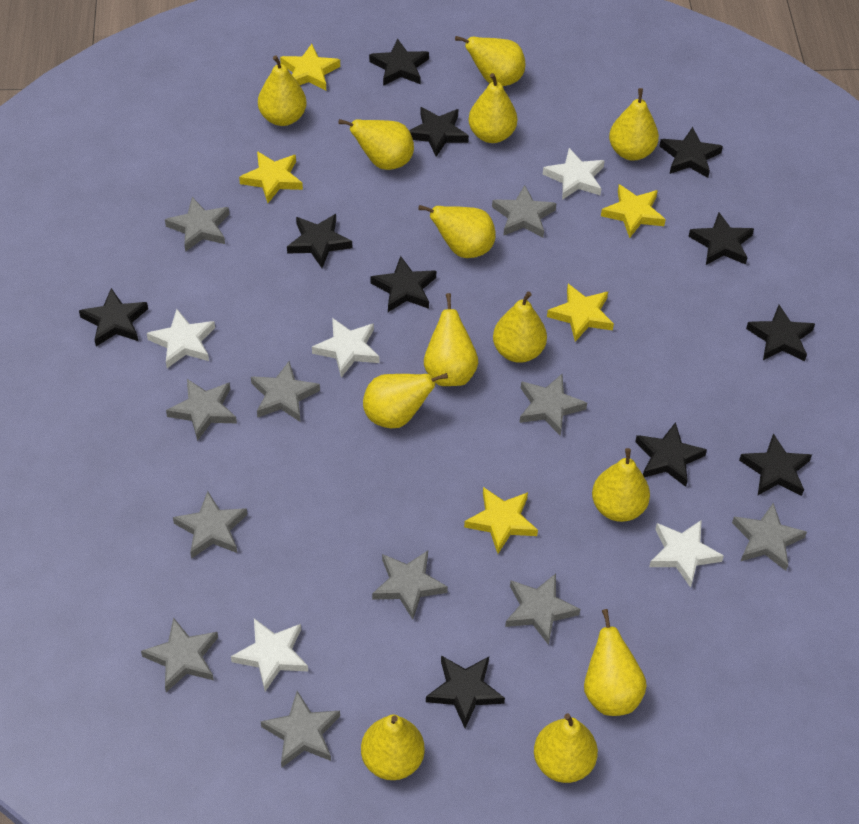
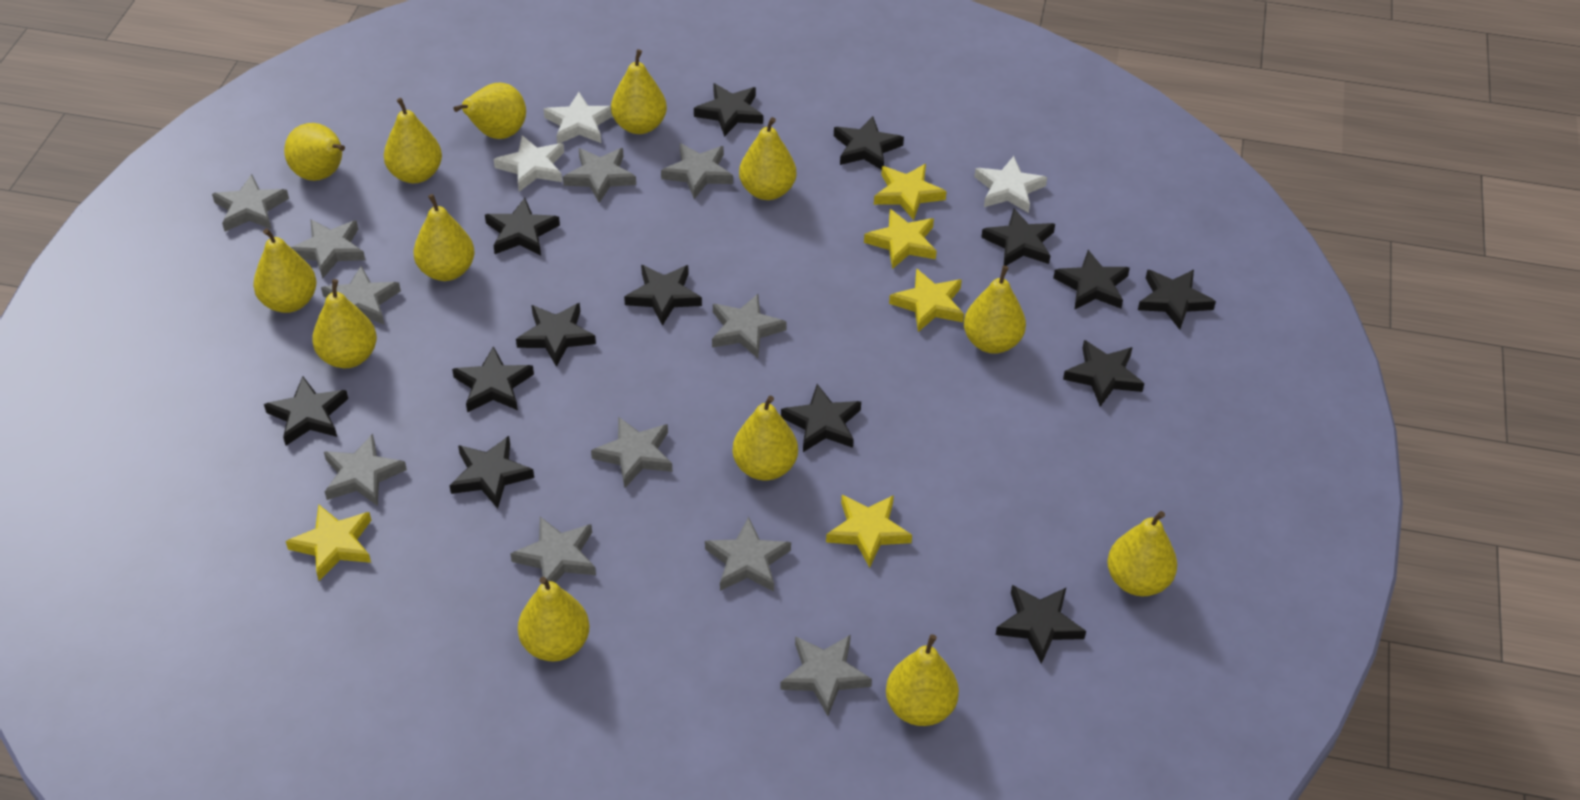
black star: 11 -> 14
white star: 5 -> 3

